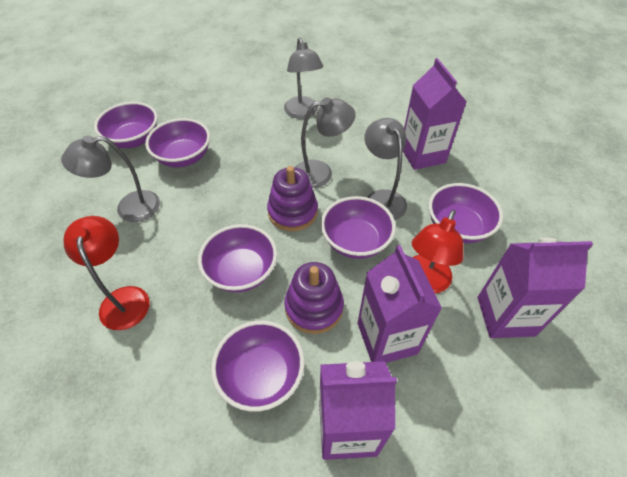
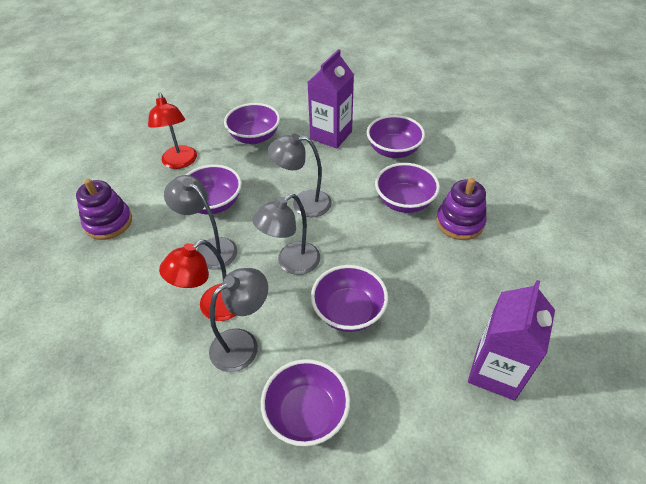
purple carton: 4 -> 2

